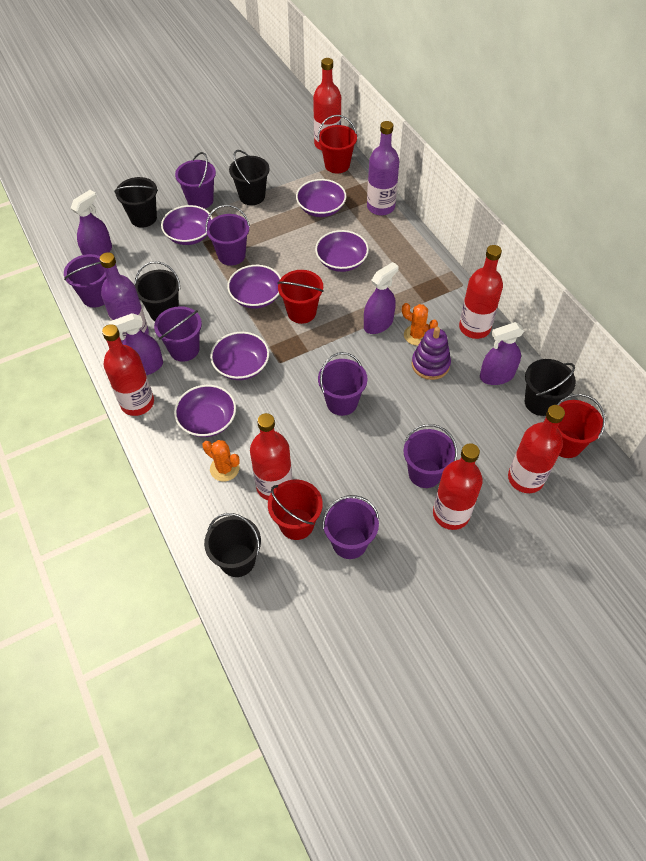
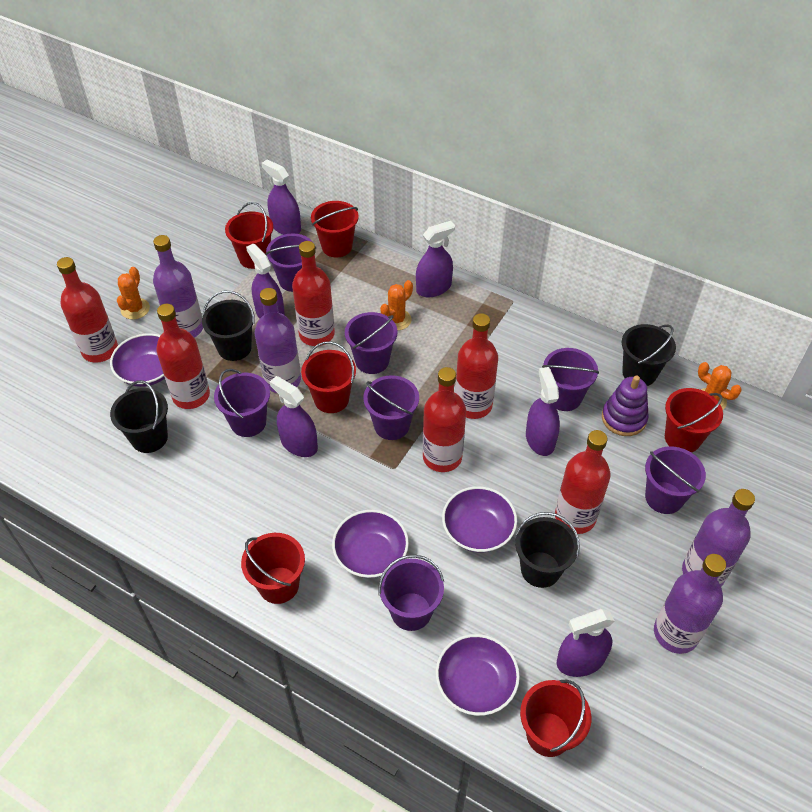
black bucket: 5 -> 4
orange cactus: 2 -> 3
purple bottle: 2 -> 4
purple bowl: 6 -> 4
purple spray bottle: 4 -> 6
red bucket: 4 -> 6

